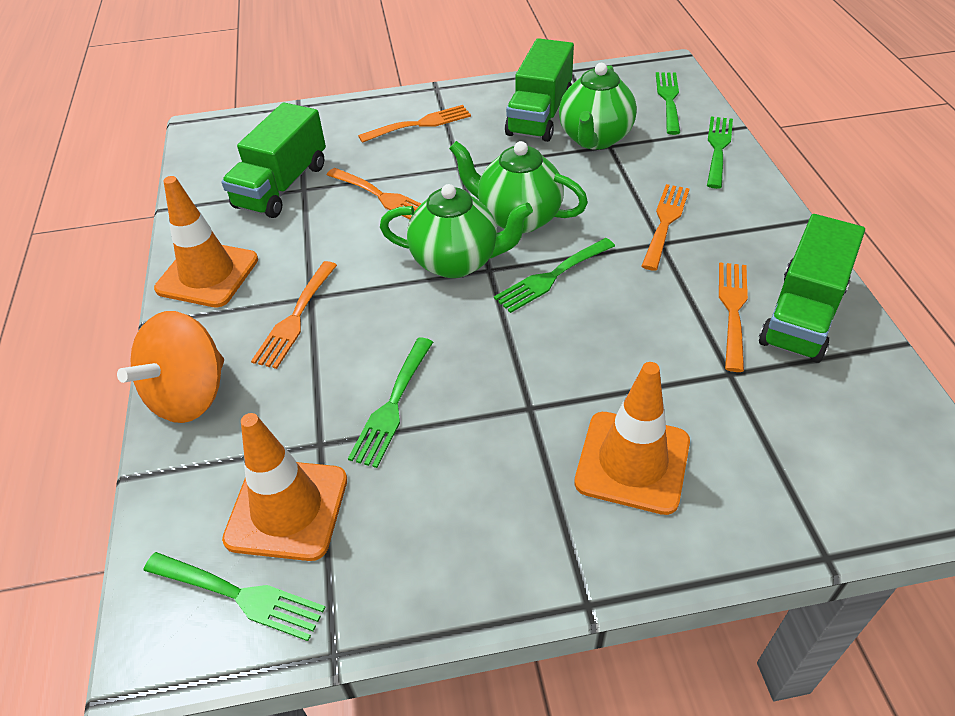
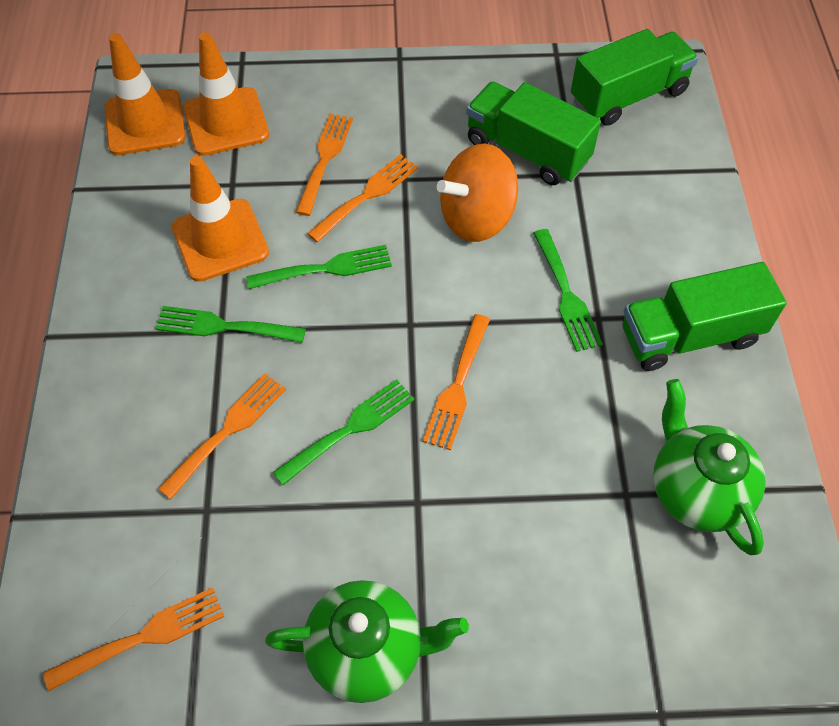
green fork: 5 -> 4
green teapot: 3 -> 2

